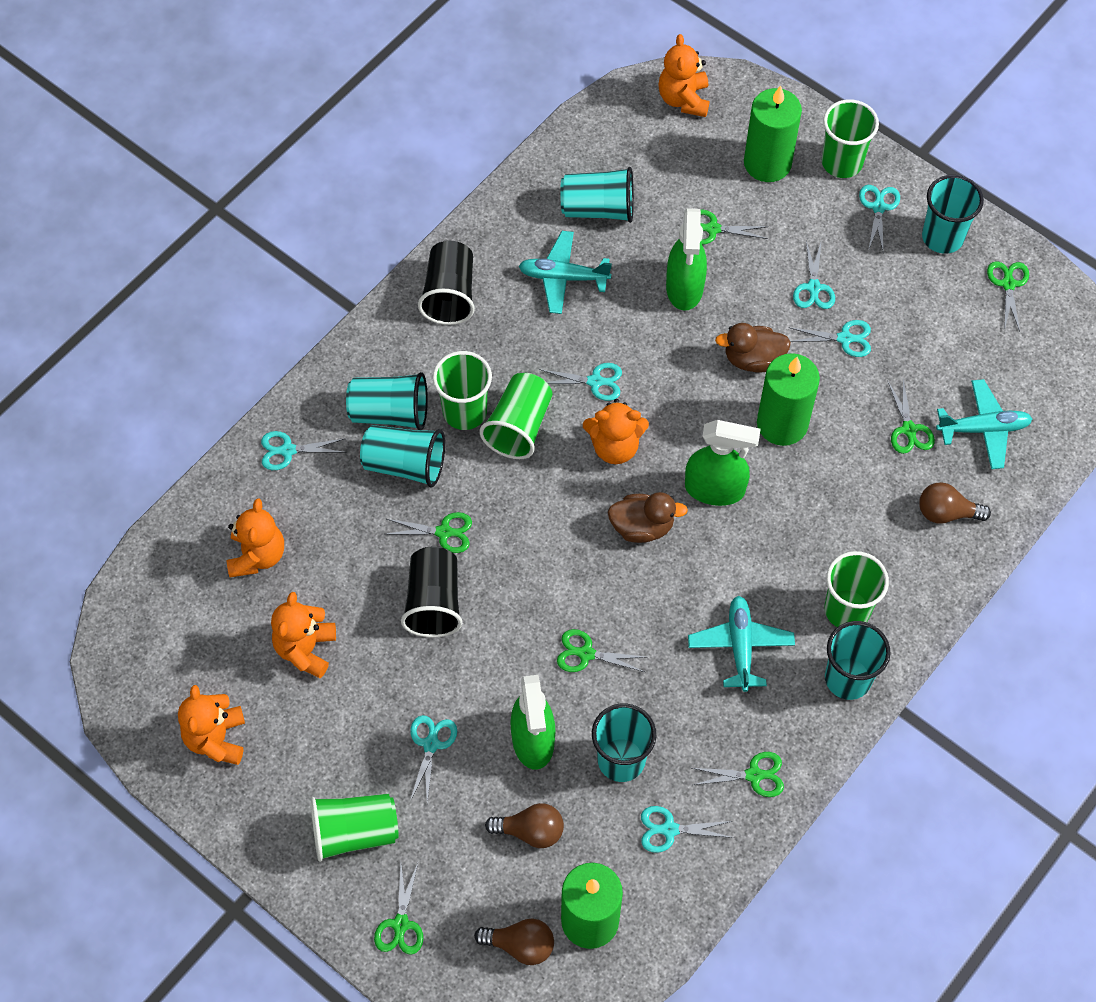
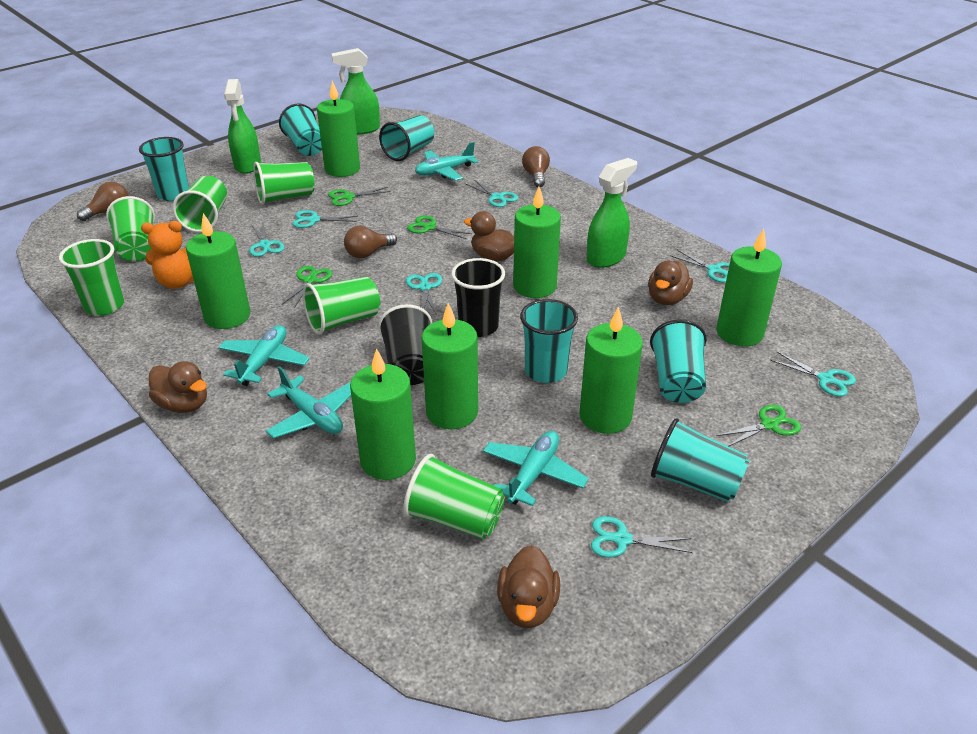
brown duck: 2 -> 4
green candle: 3 -> 7
green cup: 5 -> 6
green scissors: 7 -> 4
orange teddy bear: 5 -> 1
turquoise plane: 3 -> 4

